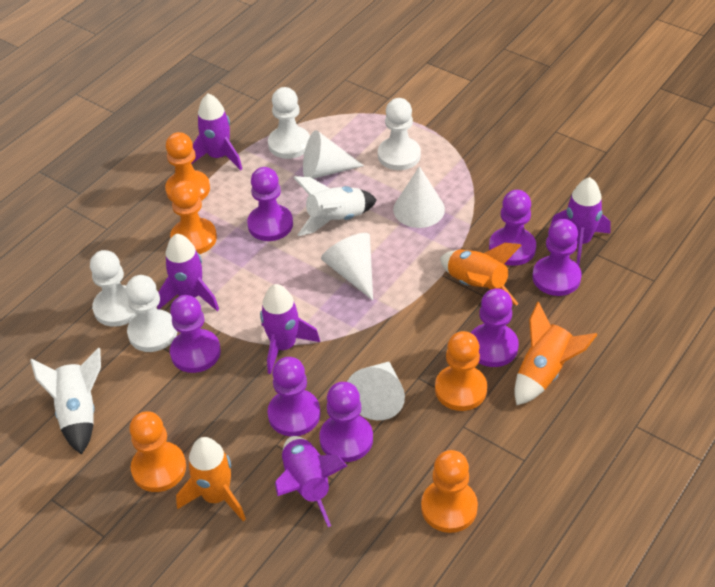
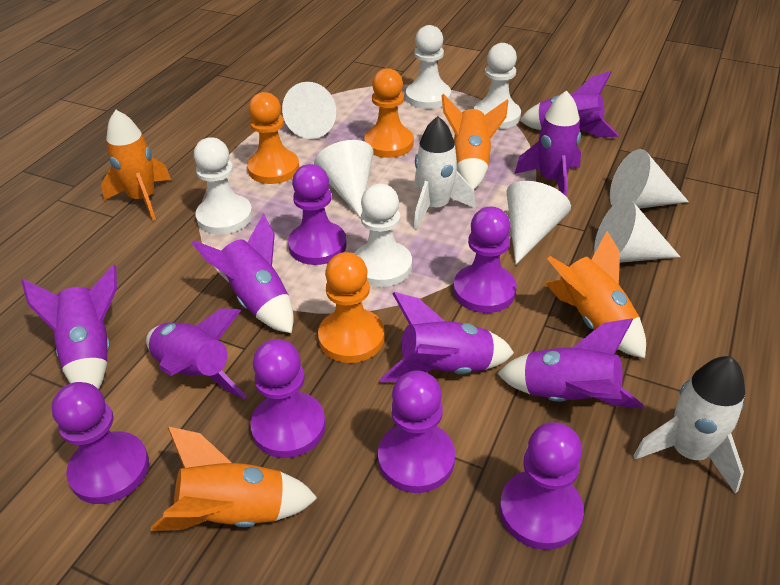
orange pawn: 5 -> 3
orange rocket: 3 -> 4
purple pawn: 7 -> 6
purple rocket: 5 -> 7
white cone: 4 -> 5

